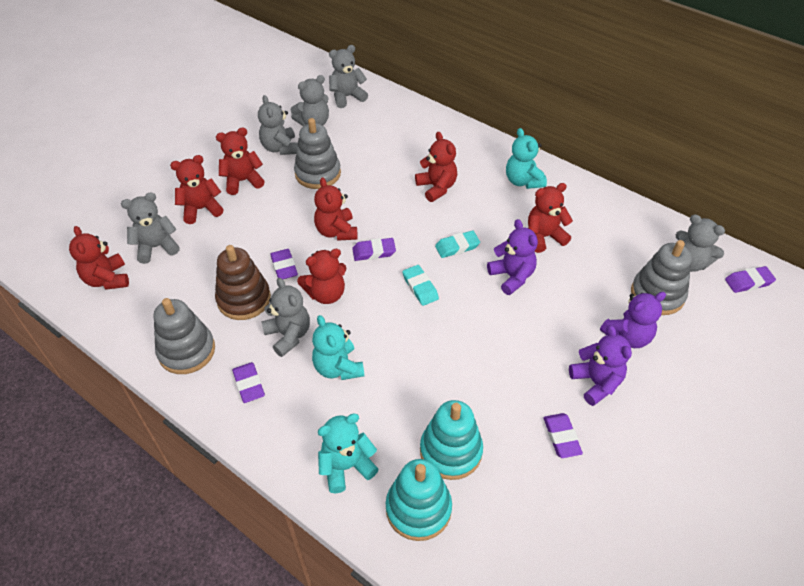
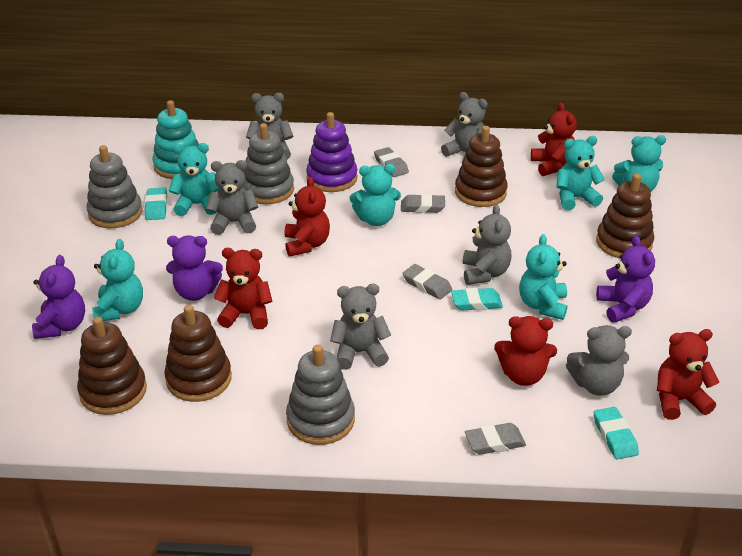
brown stacking toy: 1 -> 4
grey eraser: 0 -> 4
purple eraser: 5 -> 0
purple stacking toy: 0 -> 1
red teddy bear: 7 -> 5
turquoise eraser: 2 -> 3
turquoise stacking toy: 2 -> 1
turquoise teddy bear: 3 -> 6

